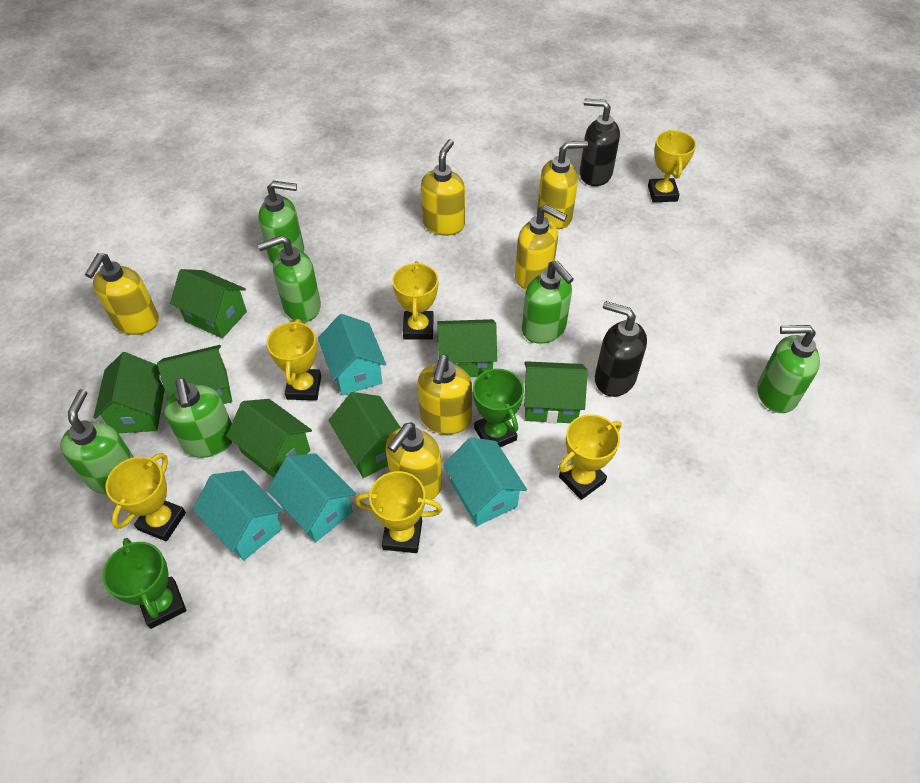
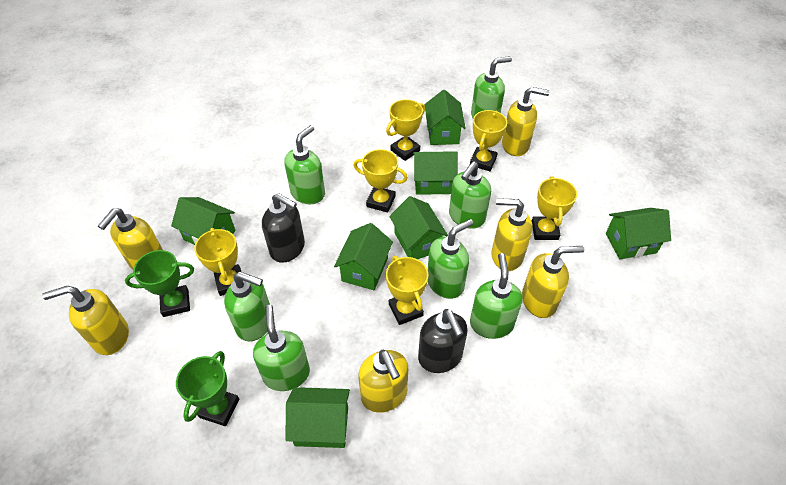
green soap dispenser: 6 -> 7
turquoise house: 4 -> 0

